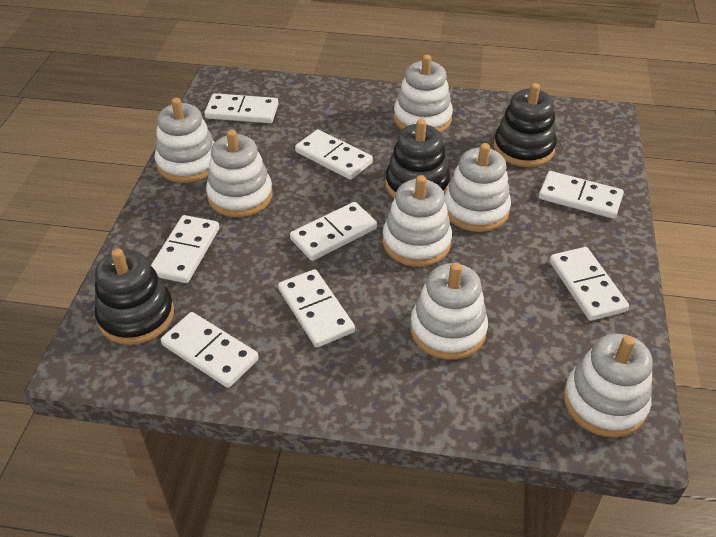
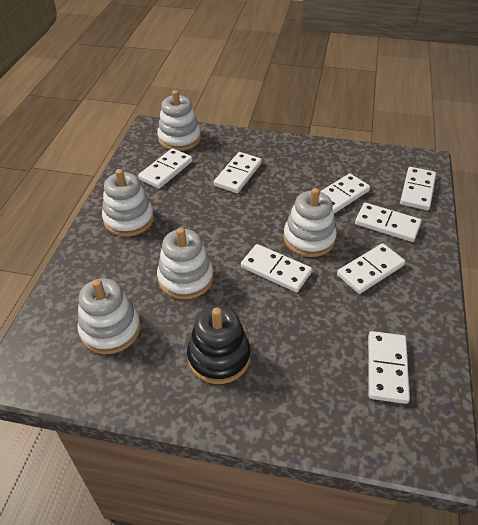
black stacking toy: 3 -> 1
white stacking toy: 7 -> 5

